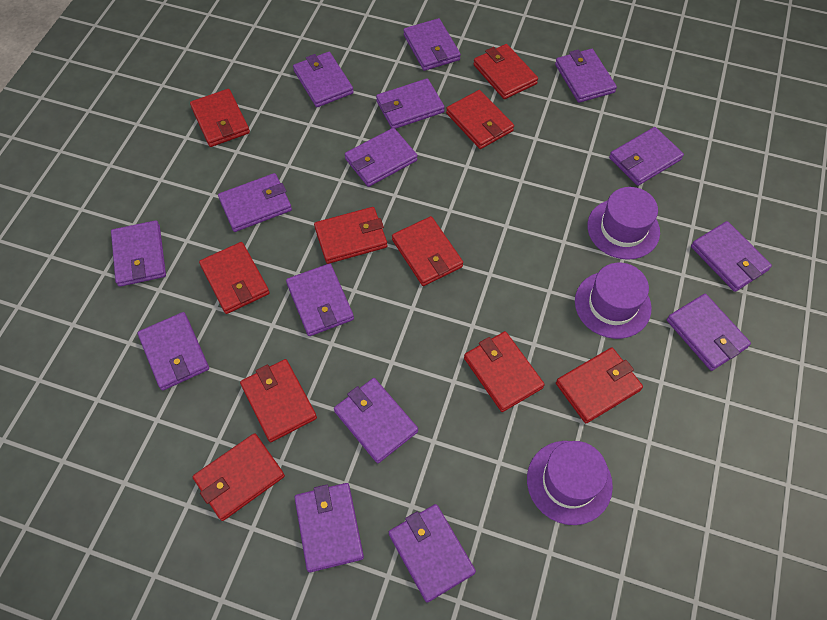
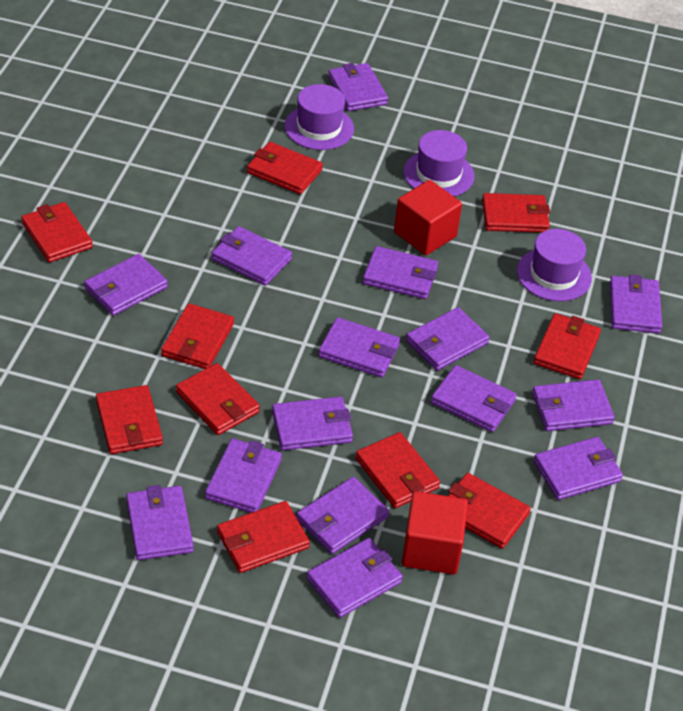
red cube: 0 -> 2

